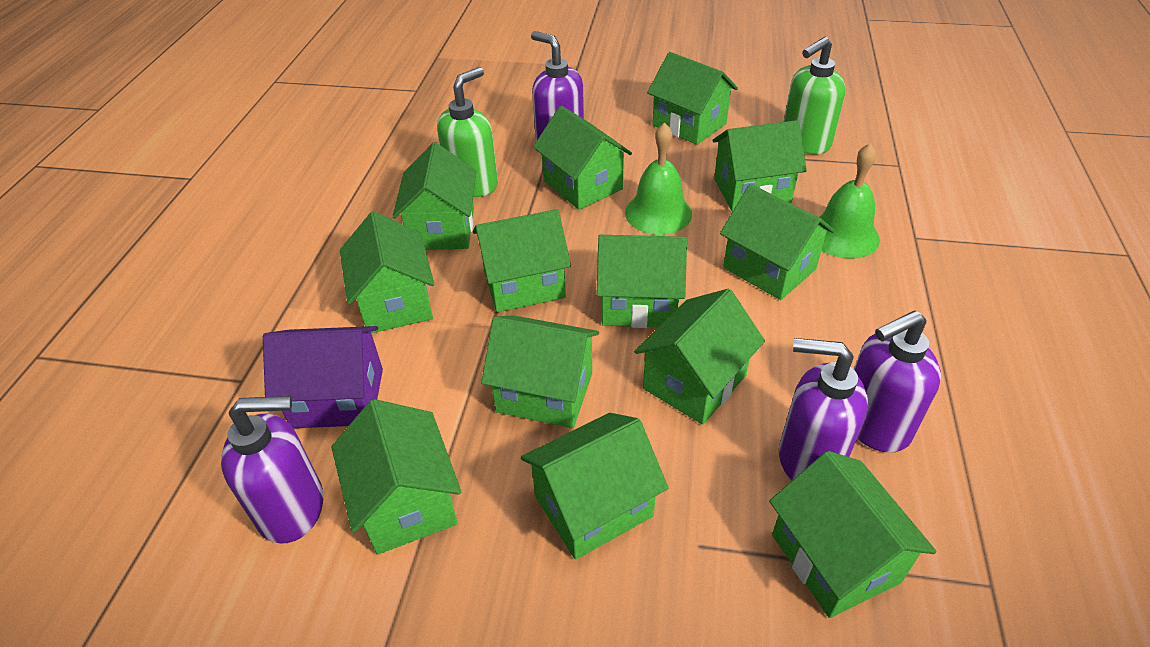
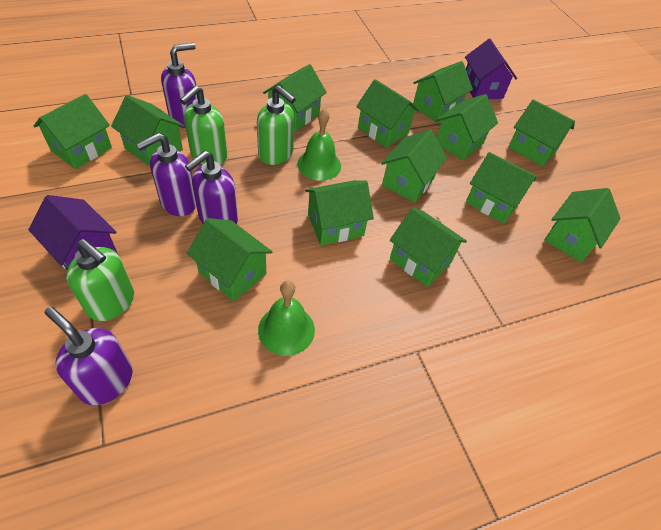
green soap dispenser: 2 -> 3
purple house: 1 -> 2

